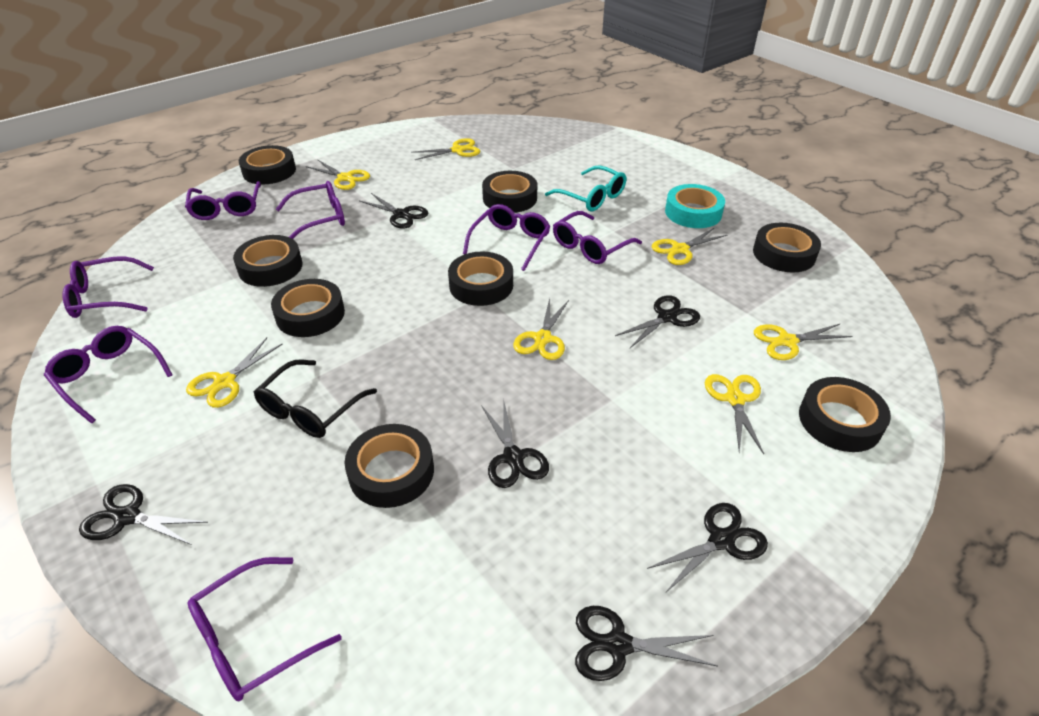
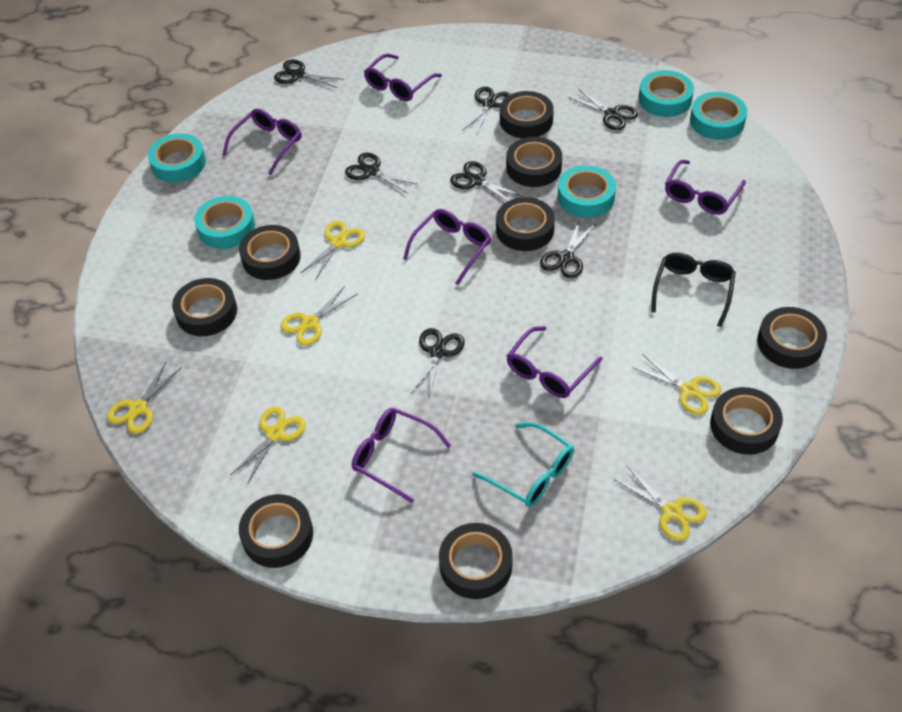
black scissors: 6 -> 7
black tape: 8 -> 9
purple glasses: 7 -> 6
turquoise tape: 1 -> 5
yellow scissors: 7 -> 6

